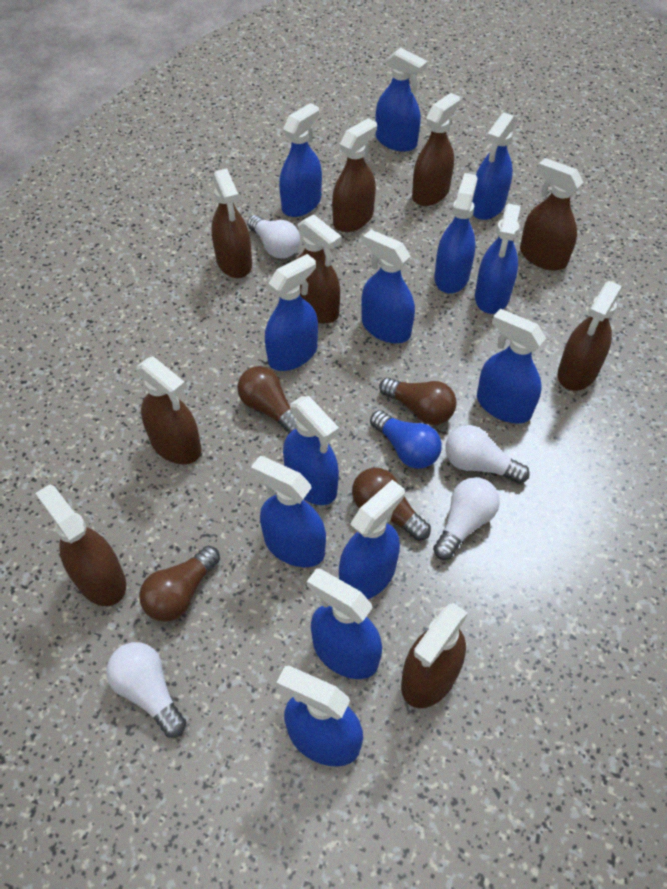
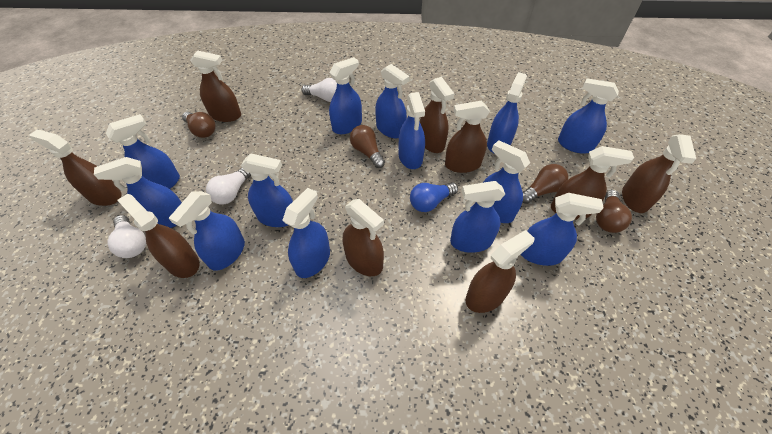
white light bulb: 4 -> 3

